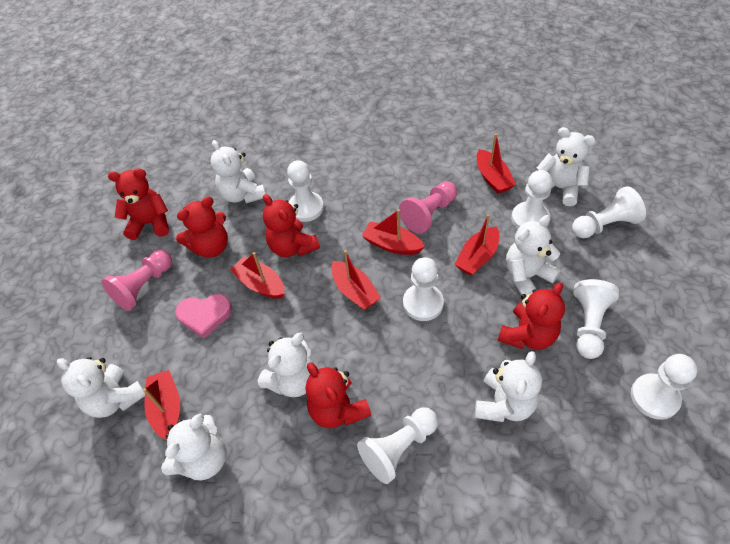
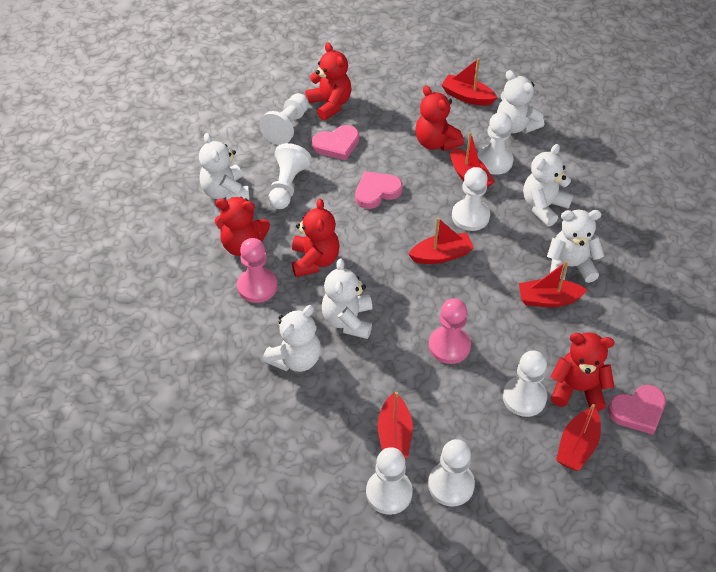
pink heart: 1 -> 3
white teddy bear: 7 -> 6

